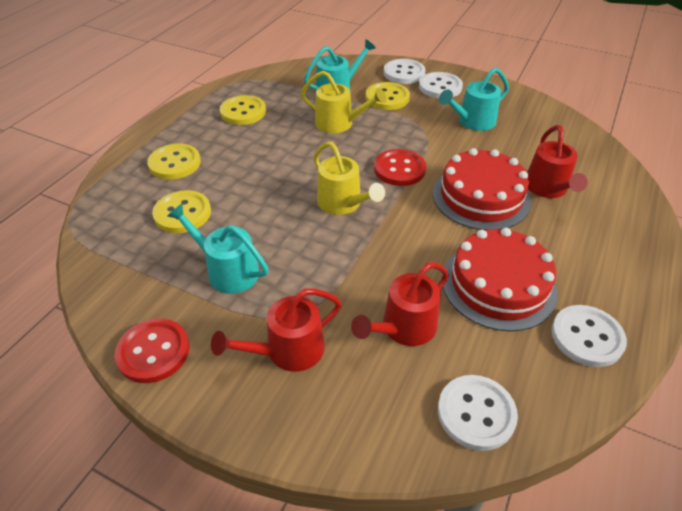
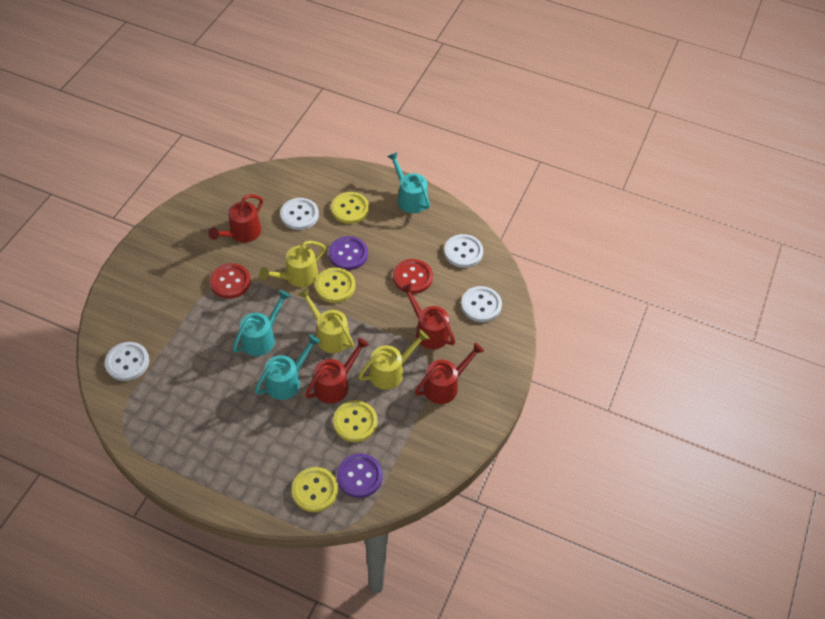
purple button: 0 -> 2
red cake: 2 -> 0
red watering can: 3 -> 4
yellow watering can: 2 -> 3

